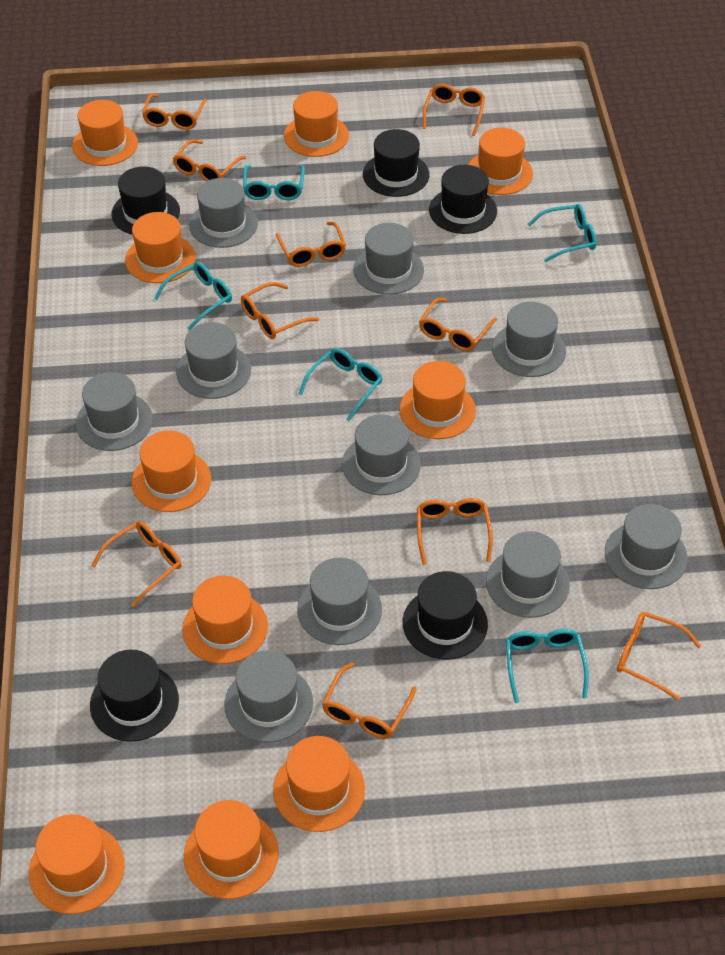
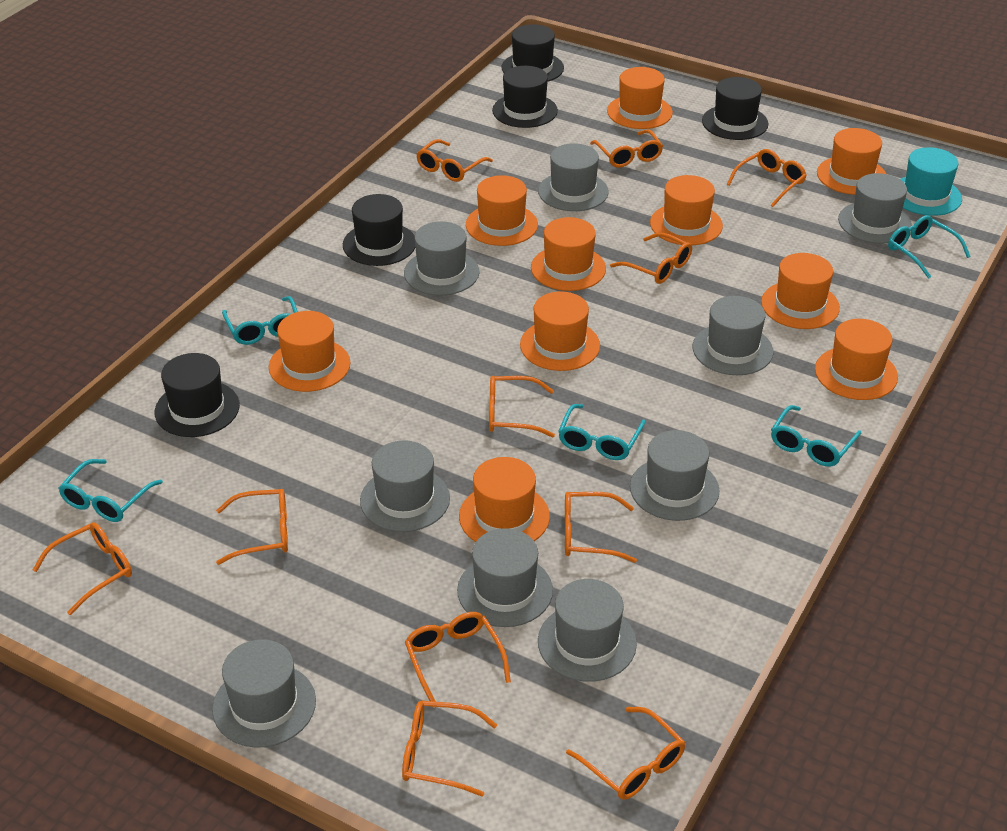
grey hat: 10 -> 9
orange glasses: 10 -> 11
turquoise hat: 0 -> 1

